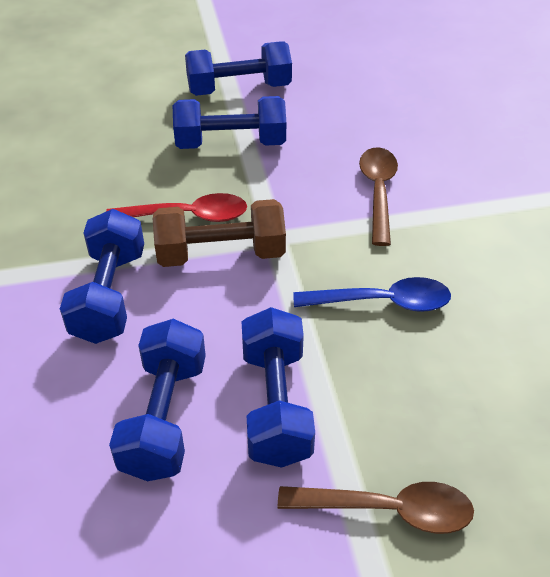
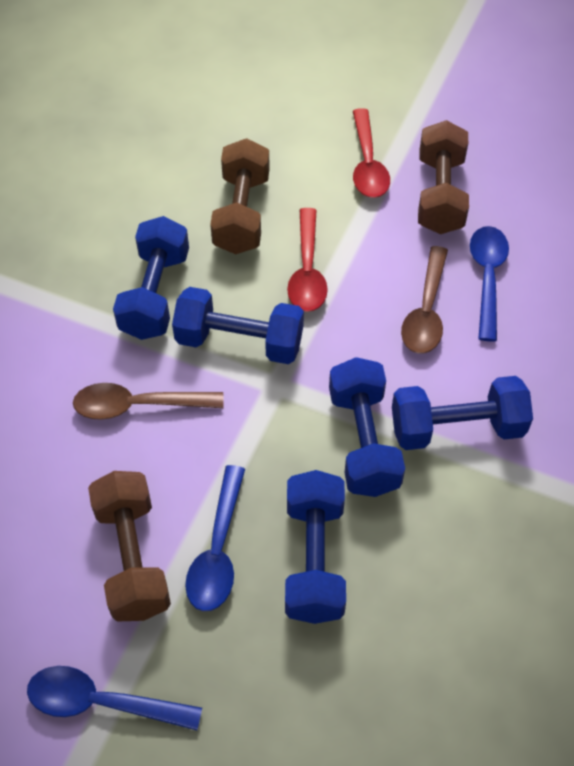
blue spoon: 1 -> 3
brown dumbbell: 1 -> 3
red spoon: 1 -> 2

